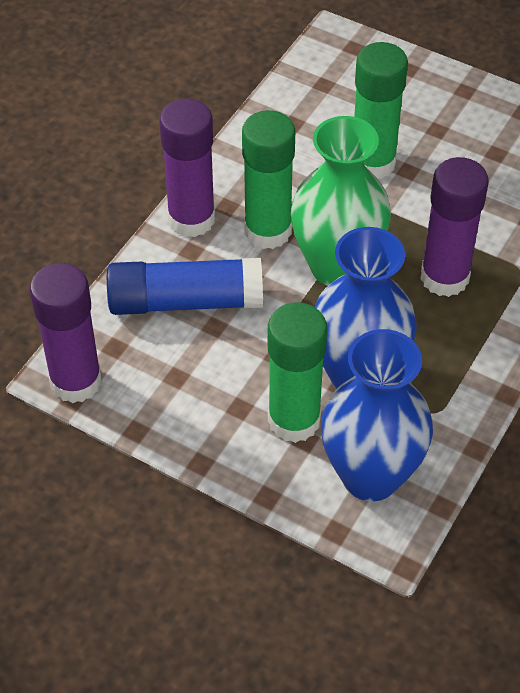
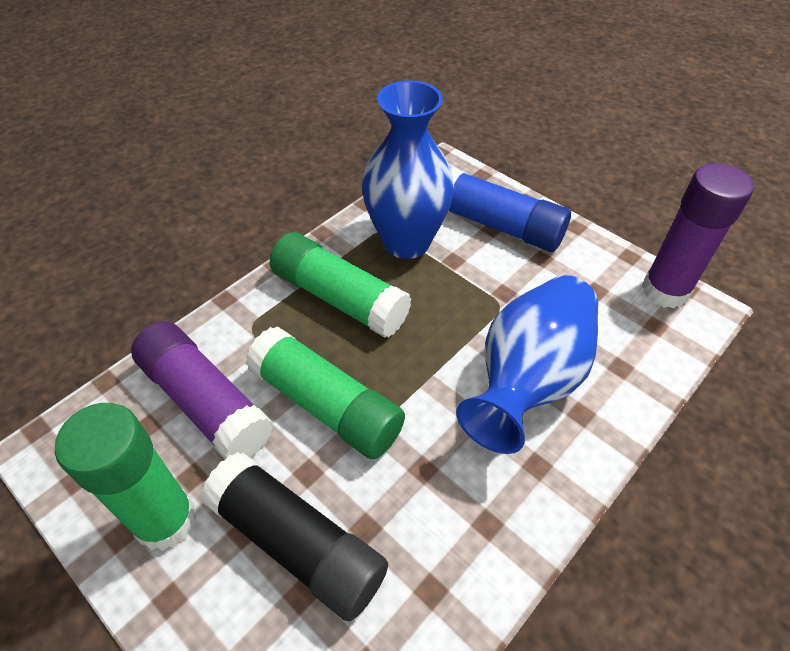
black glue stick: 0 -> 1
green vase: 1 -> 0
purple glue stick: 3 -> 2

